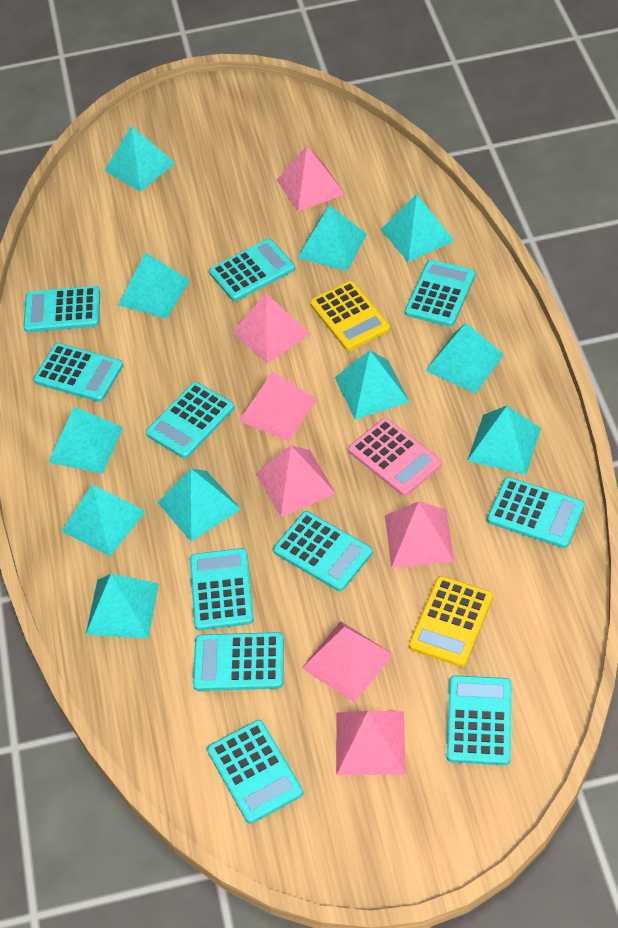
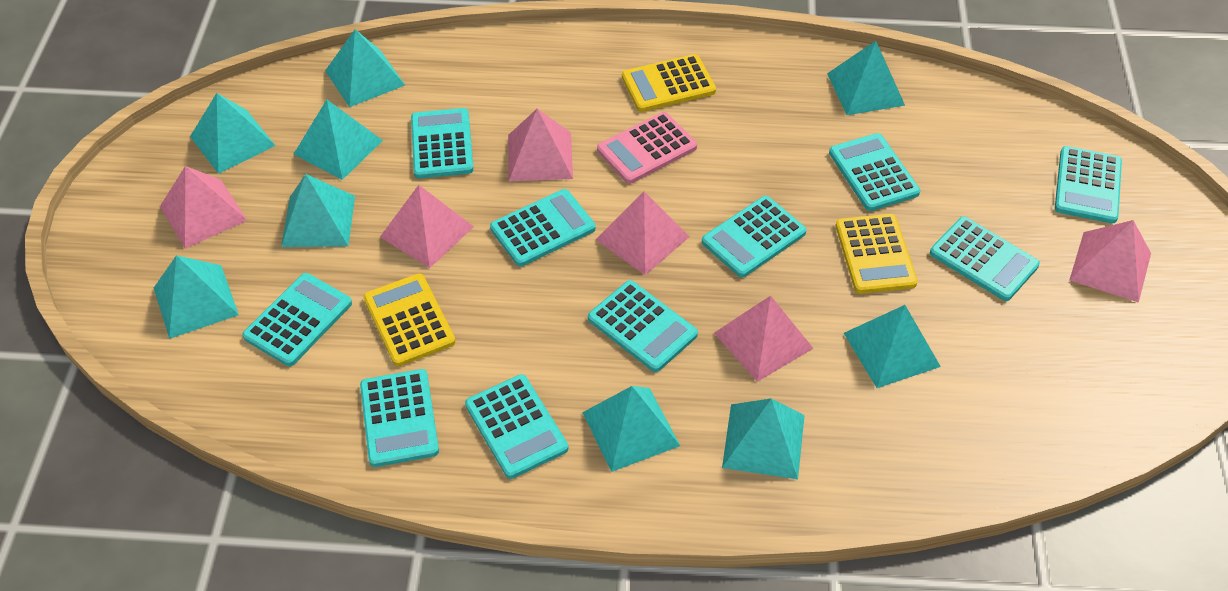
pink pyramid: 7 -> 6
turquoise calculator: 11 -> 10
turquoise pyramid: 11 -> 9
yellow calculator: 2 -> 3

